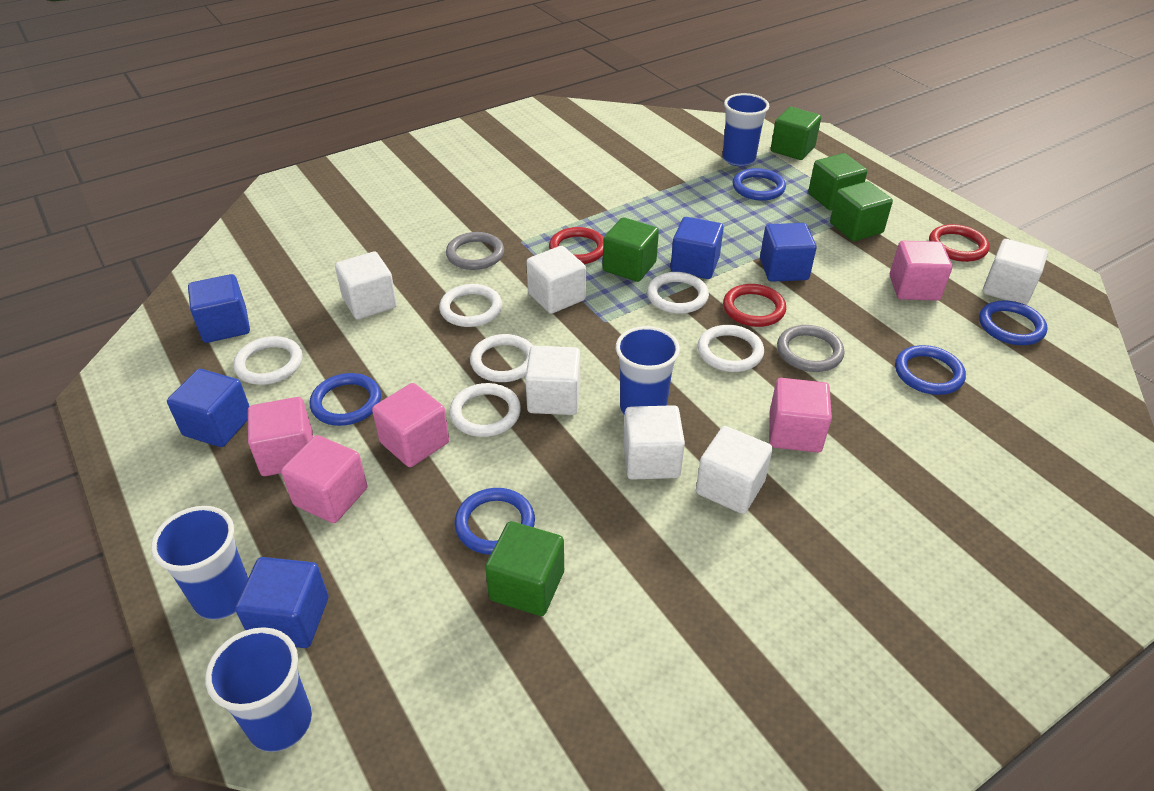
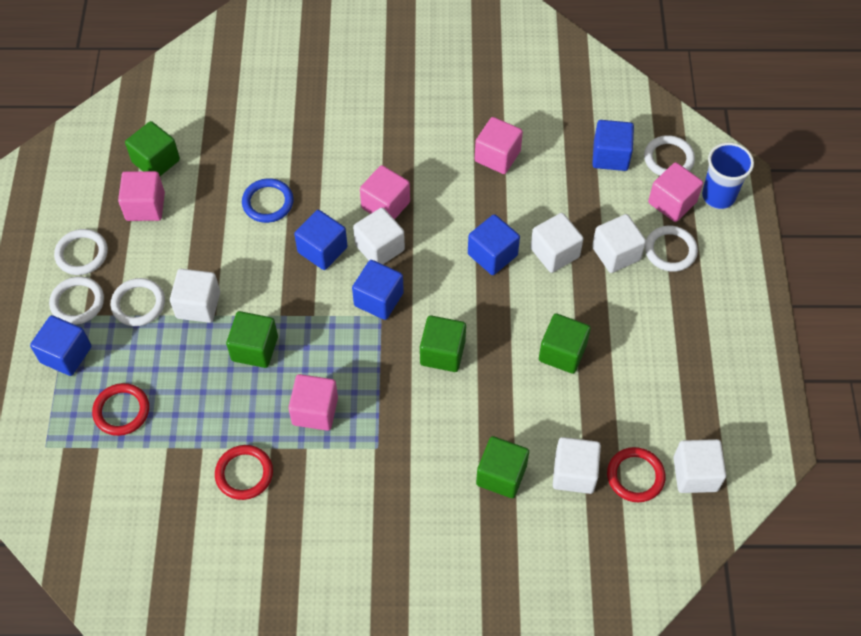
blue cup: 4 -> 1
blue ring: 5 -> 1
grey ring: 2 -> 0
white ring: 6 -> 5

